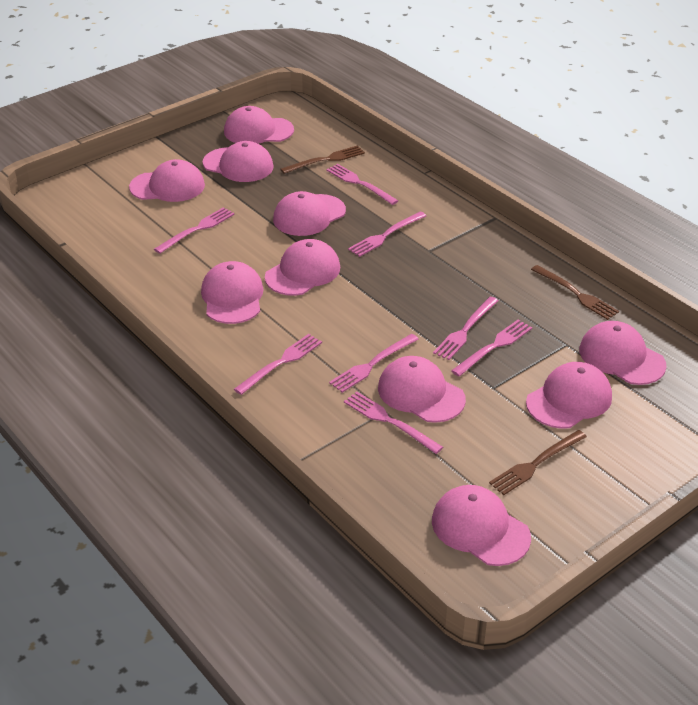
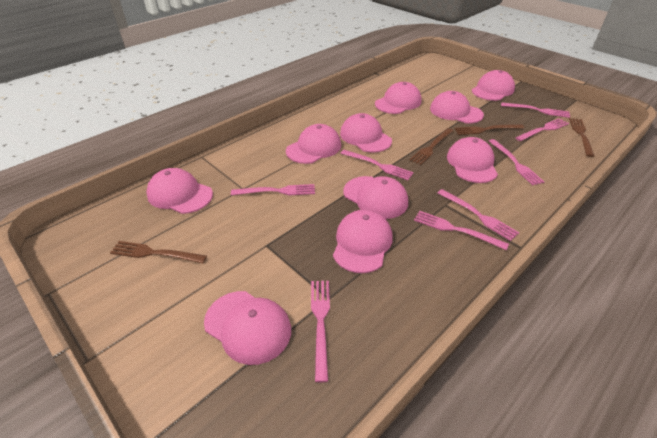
brown fork: 3 -> 4

